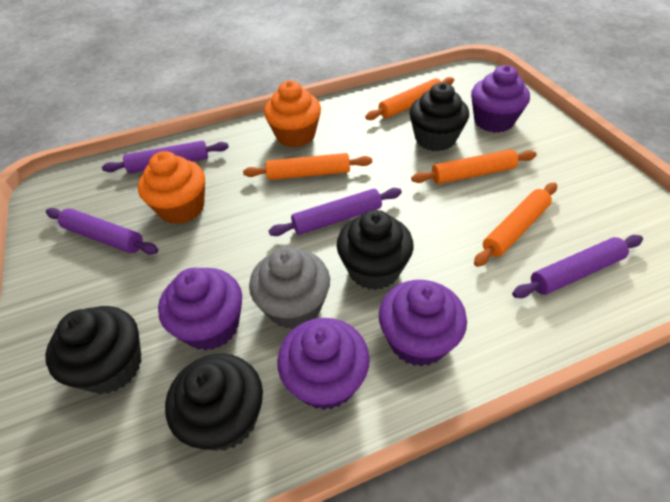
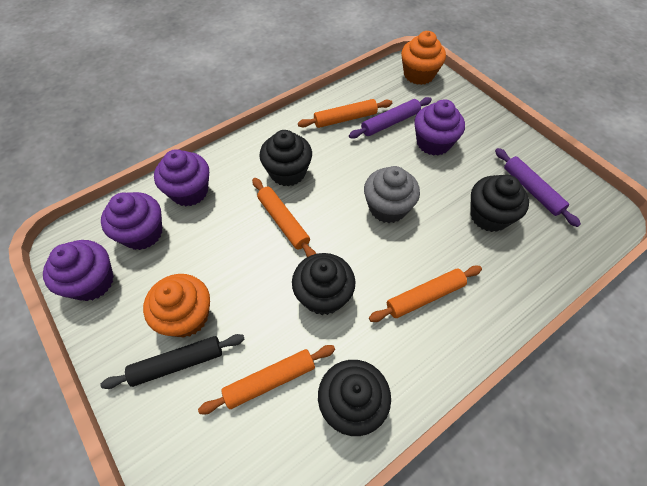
black rolling pin: 0 -> 1
purple rolling pin: 4 -> 2

